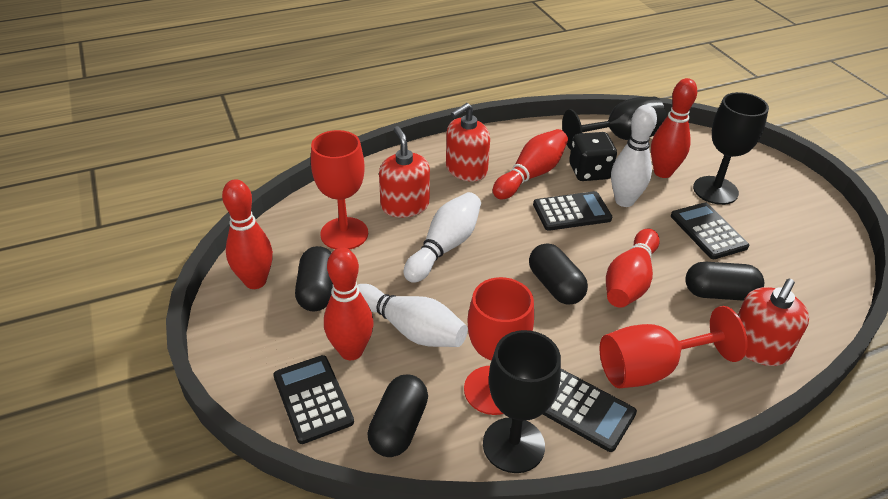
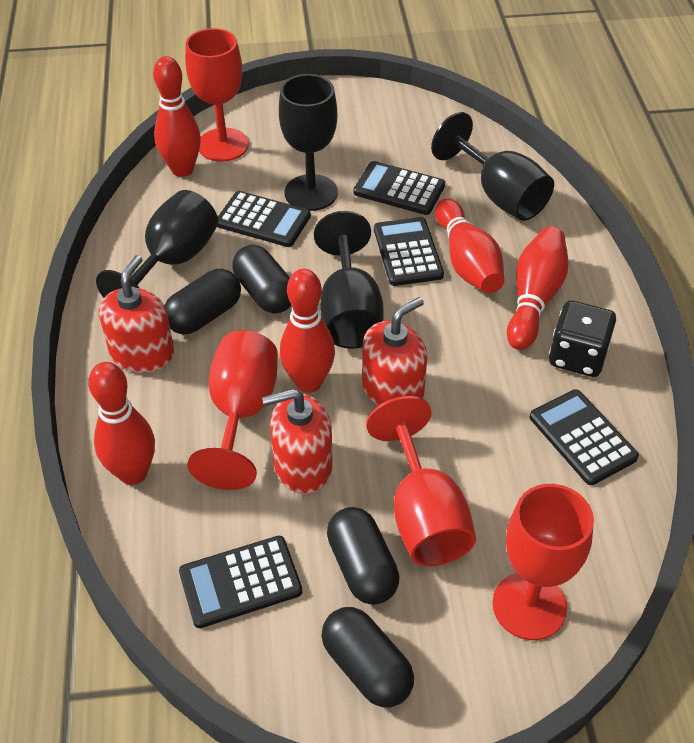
black calculator: 4 -> 5
black goblet: 3 -> 4
red goblet: 3 -> 4
white bowling pin: 3 -> 0

